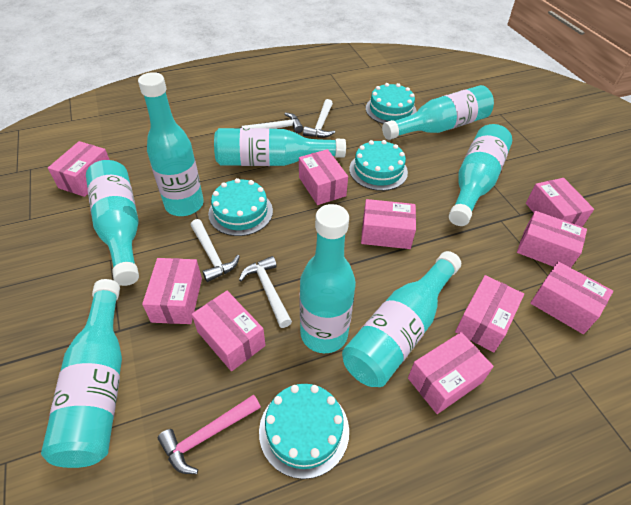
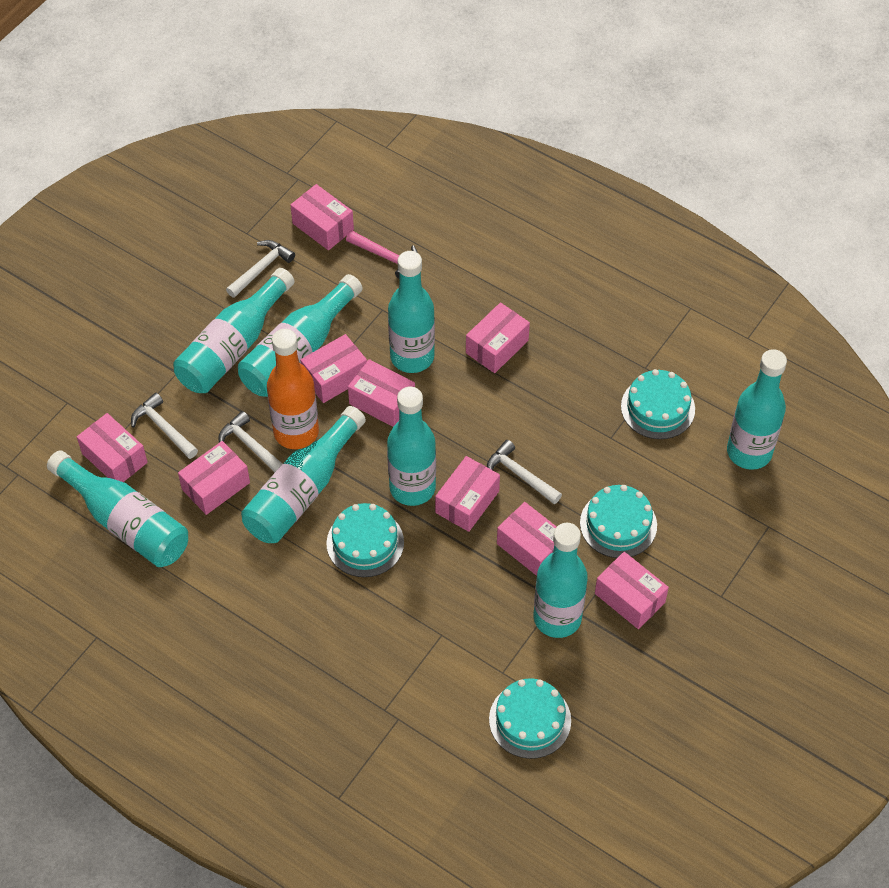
orange bottle: 0 -> 1
pink box: 10 -> 9

